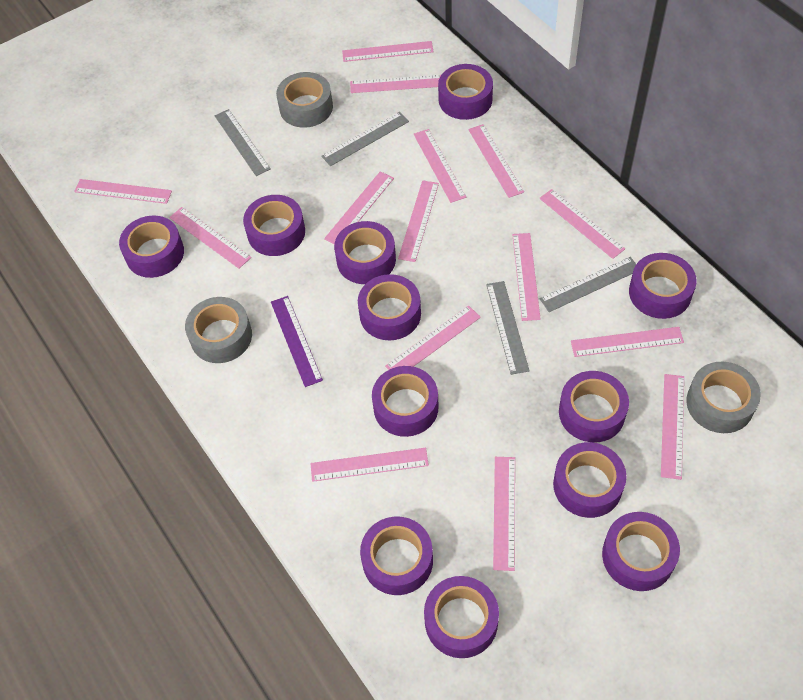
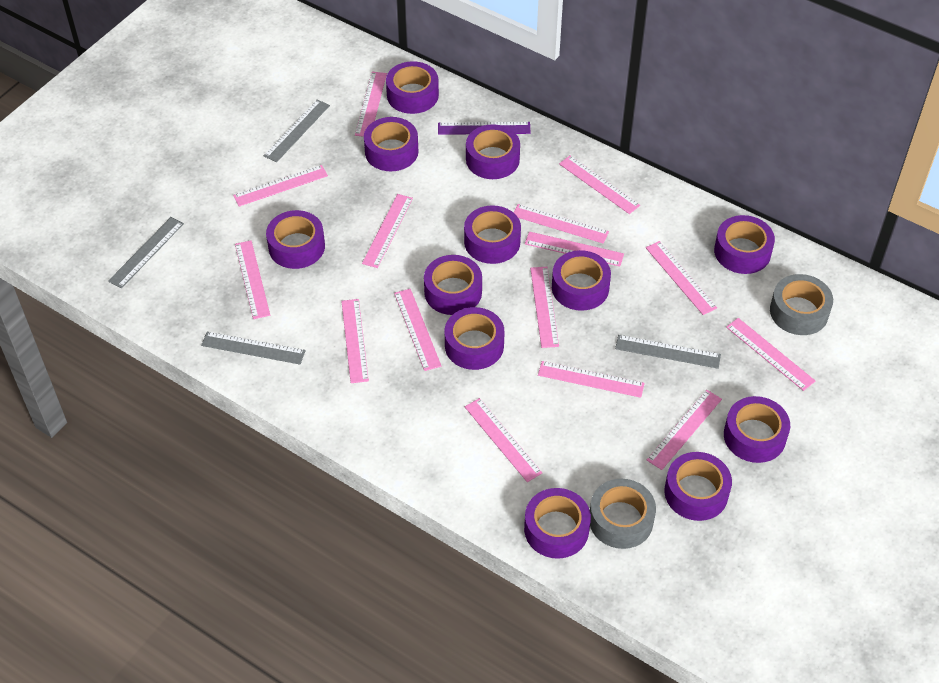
grey tape: 3 -> 2

